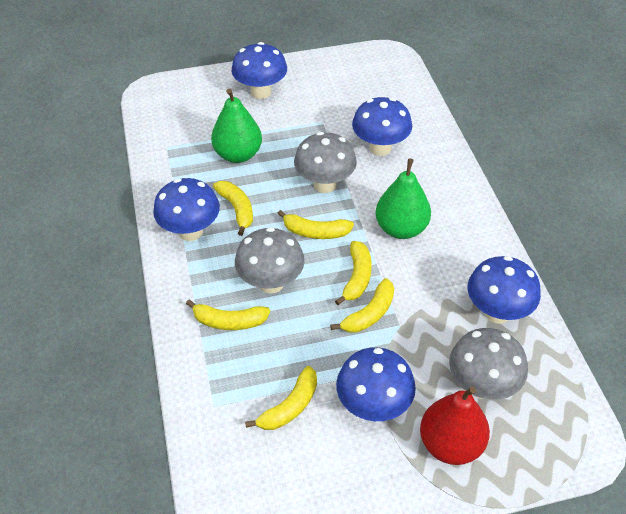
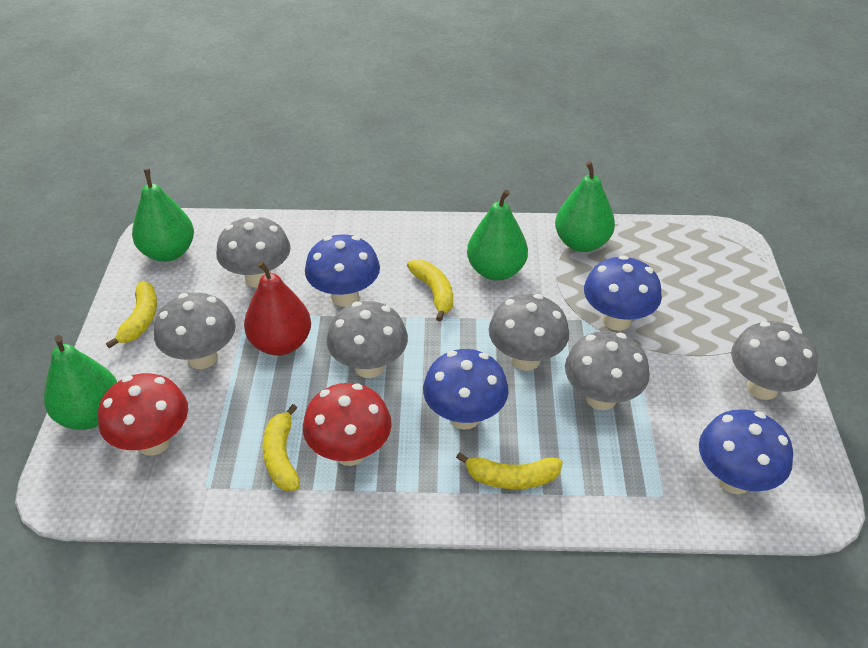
blue mushroom: 5 -> 4
green pear: 2 -> 4
grey mushroom: 3 -> 6
red mushroom: 0 -> 2
yellow banana: 6 -> 4

